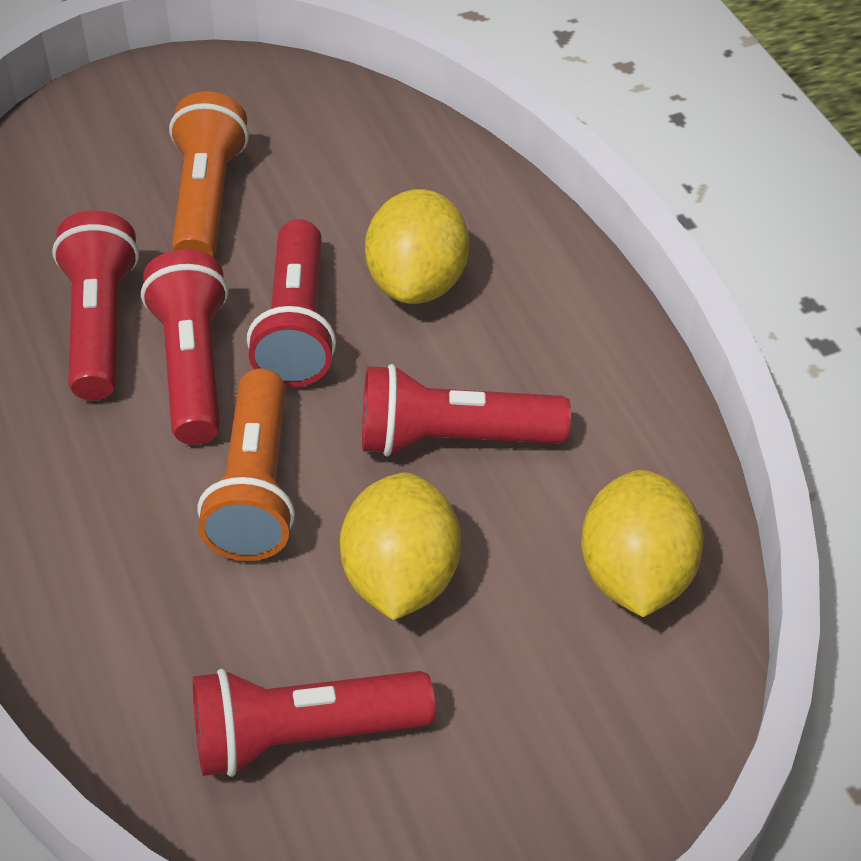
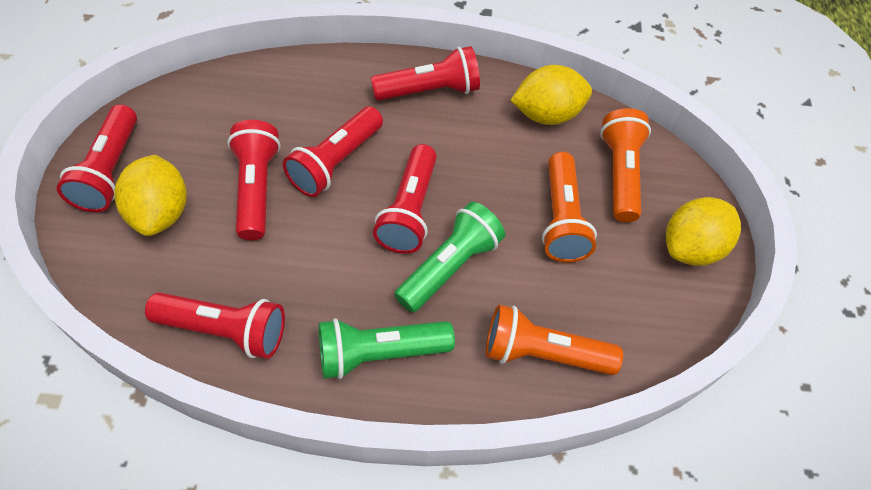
green flashlight: 0 -> 2
orange flashlight: 2 -> 3
red flashlight: 5 -> 6

